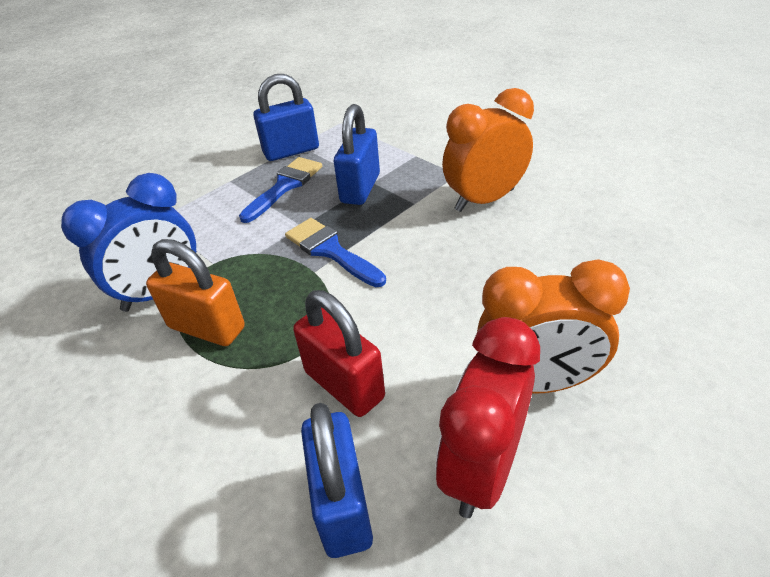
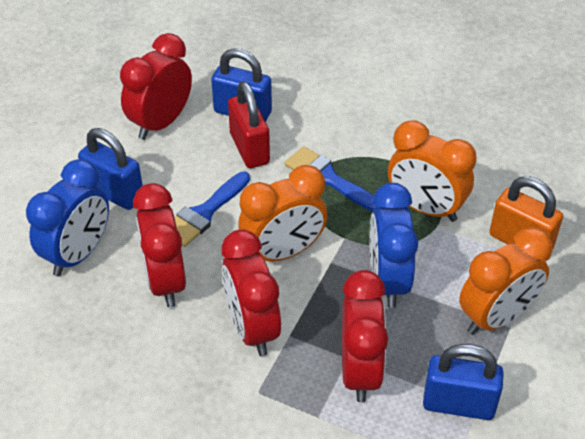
blue clock: 1 -> 2
orange clock: 2 -> 3
red clock: 1 -> 4

